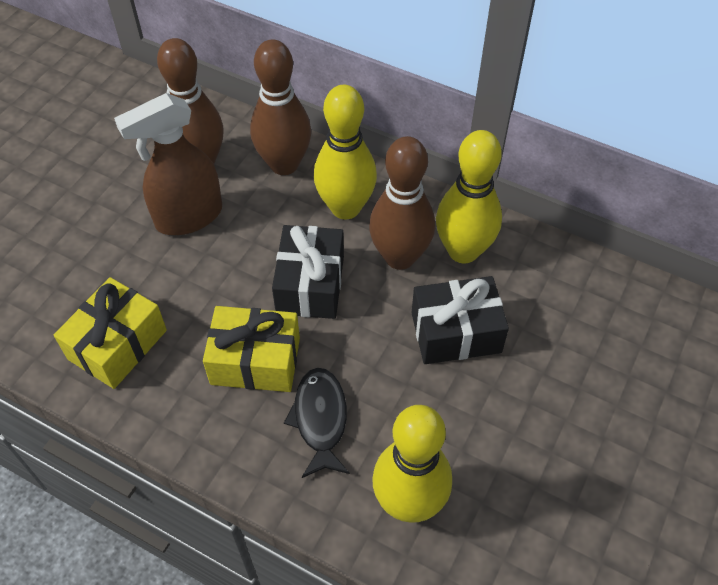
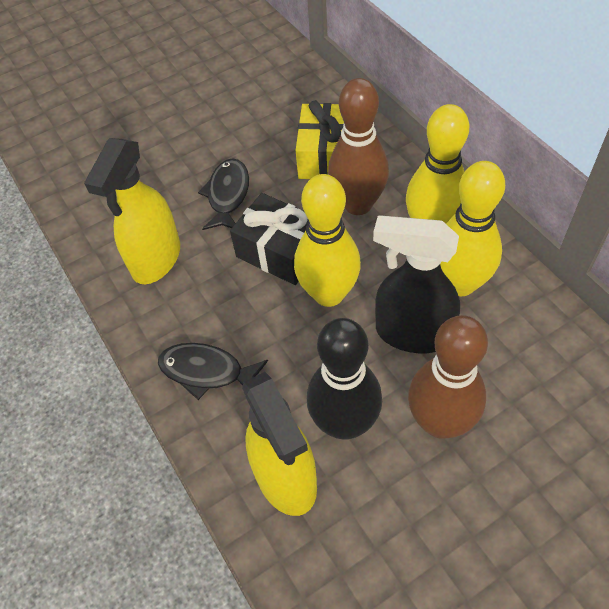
black bowling pin: 0 -> 1
black fish: 1 -> 2
black gift: 2 -> 1
black spray bottle: 0 -> 1
brown bowling pin: 3 -> 2
brown spray bottle: 1 -> 0
yellow gift: 2 -> 1
yellow spray bottle: 0 -> 2

